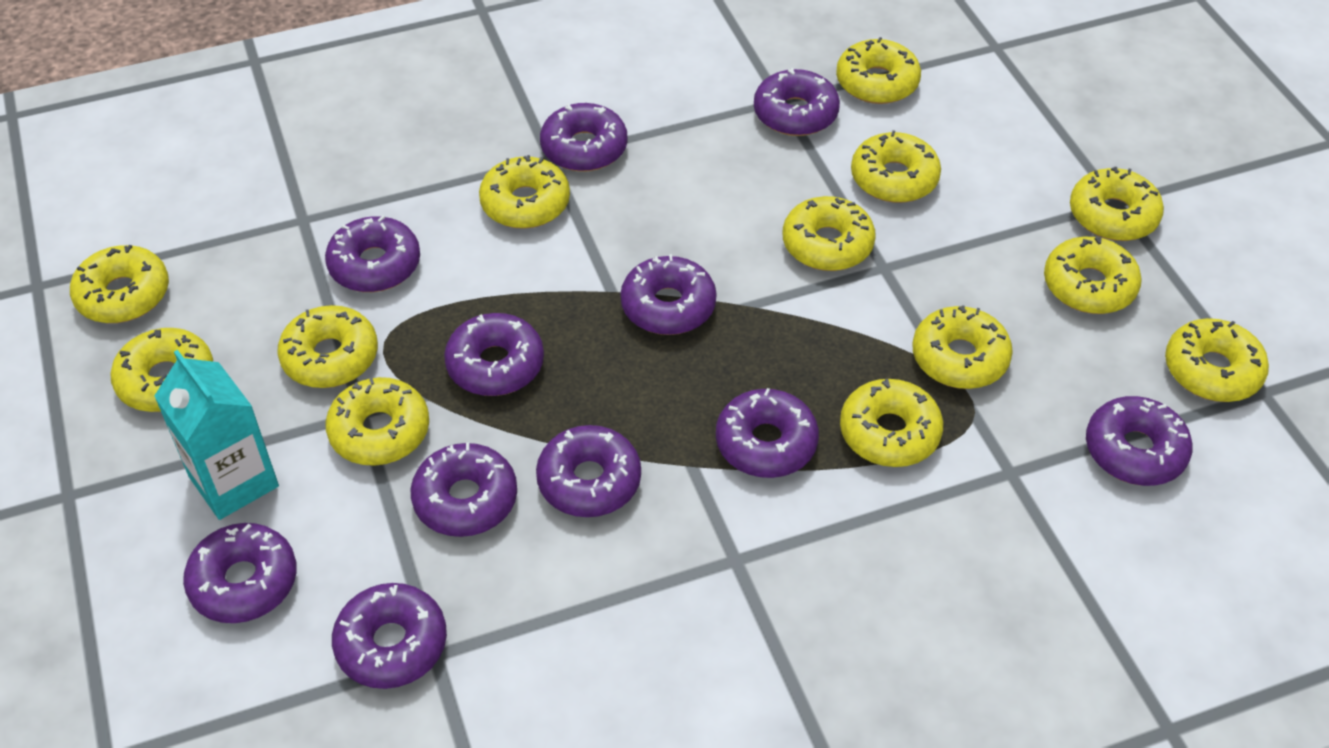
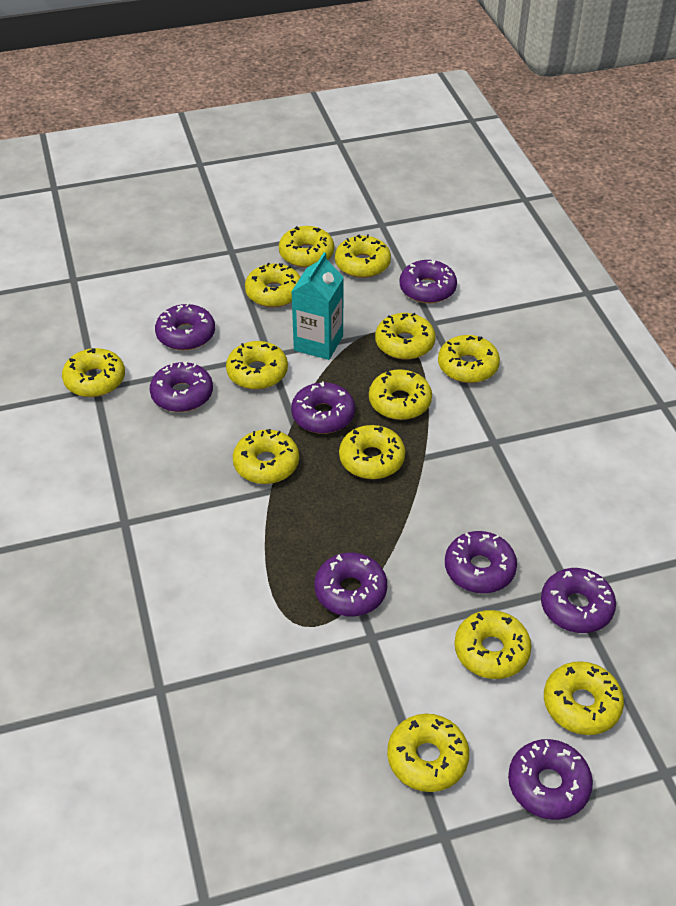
purple donut: 11 -> 8

